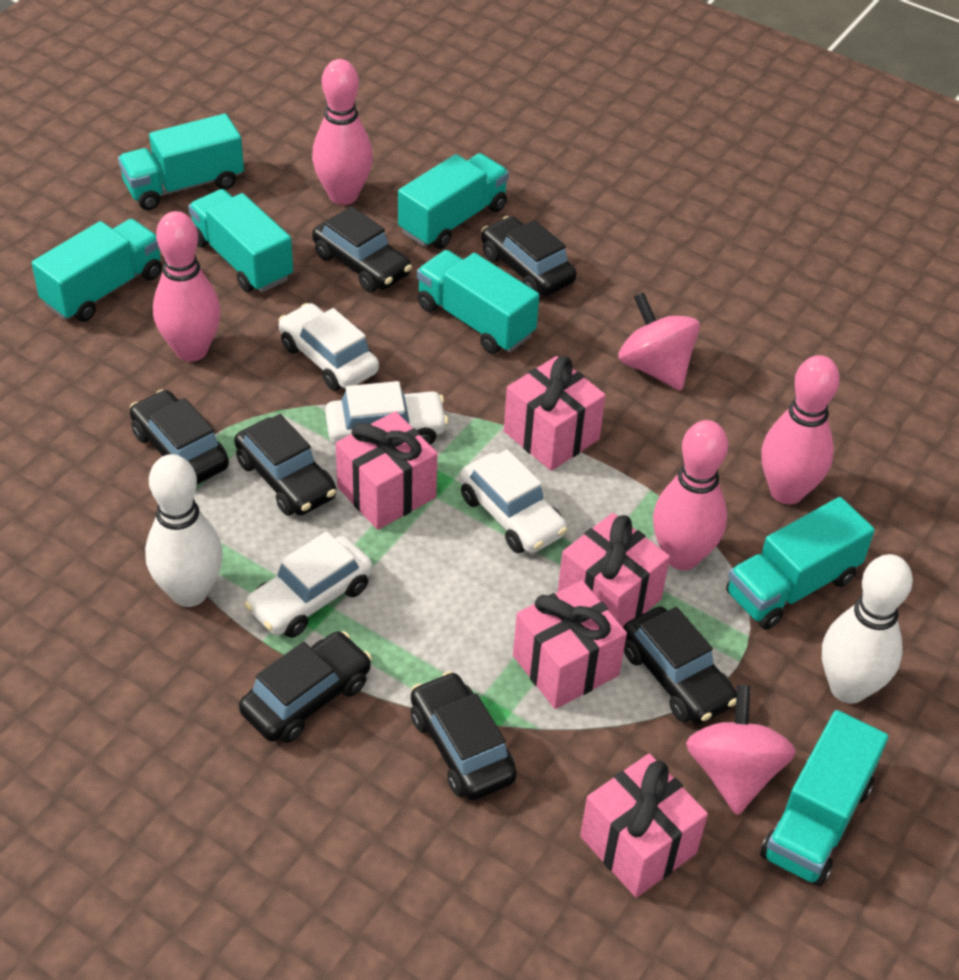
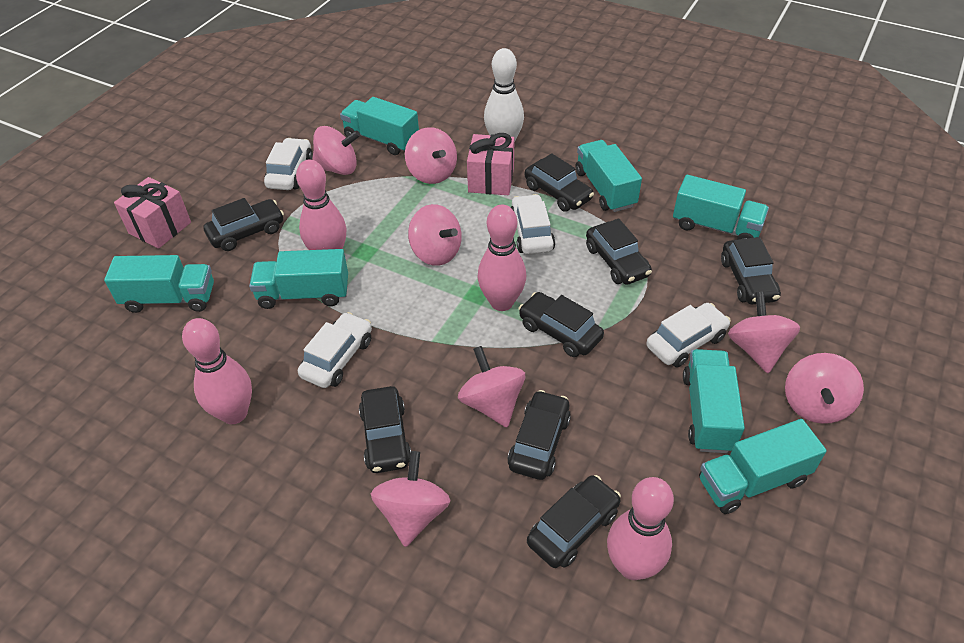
black car: 7 -> 8
pink gift: 5 -> 2
pink spinning top: 2 -> 7
white bowling pin: 2 -> 1

